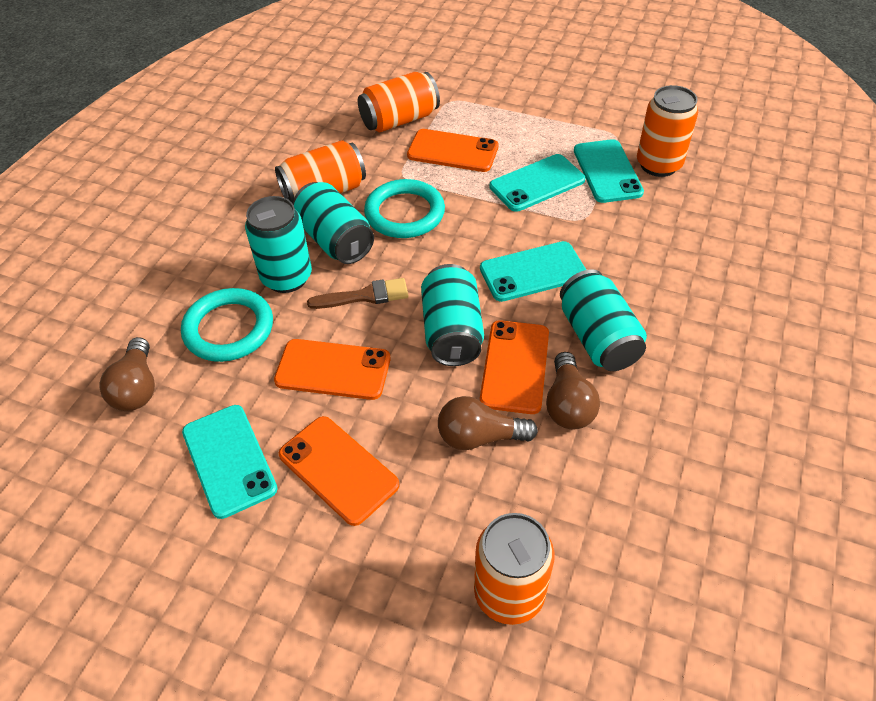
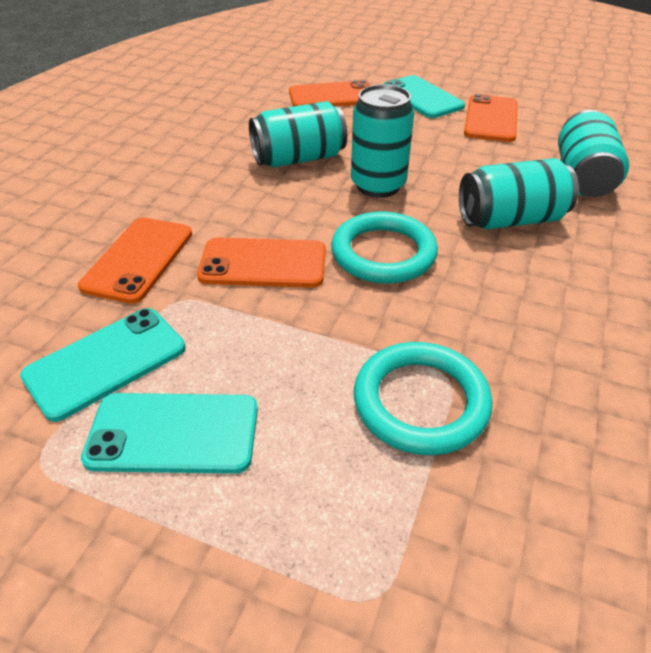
brown brush: 1 -> 0
brown light bulb: 3 -> 0
orange can: 4 -> 0
turquoise phone: 4 -> 3

